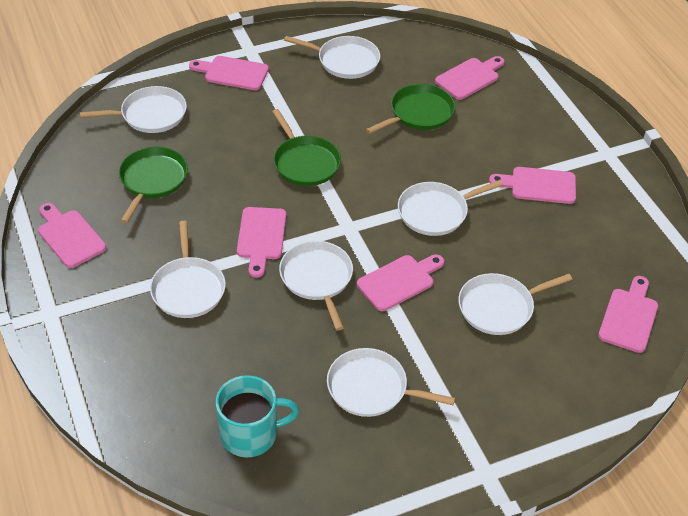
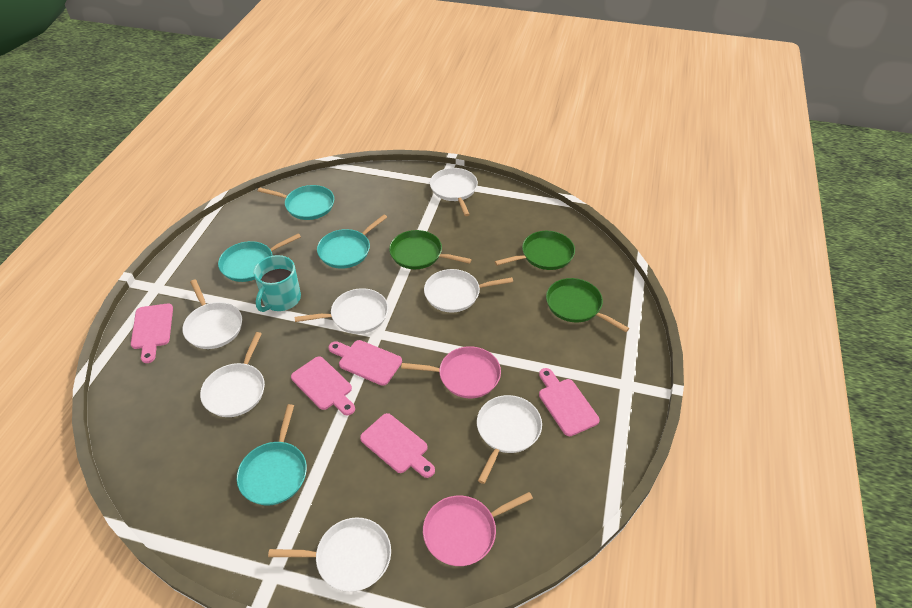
pink cutting board: 7 -> 5
pink pan: 0 -> 2
turquoise pan: 0 -> 4

